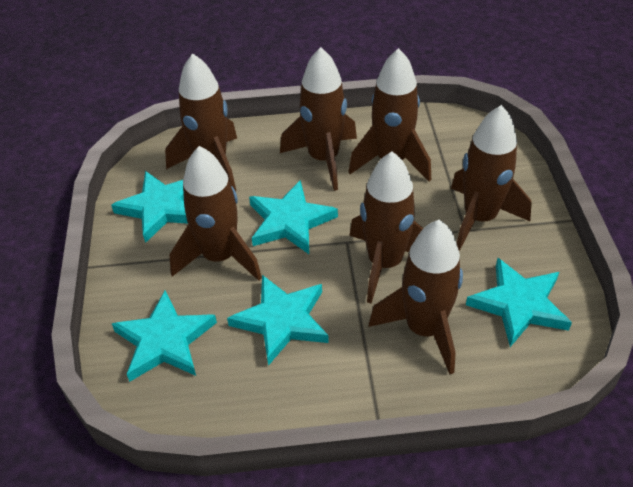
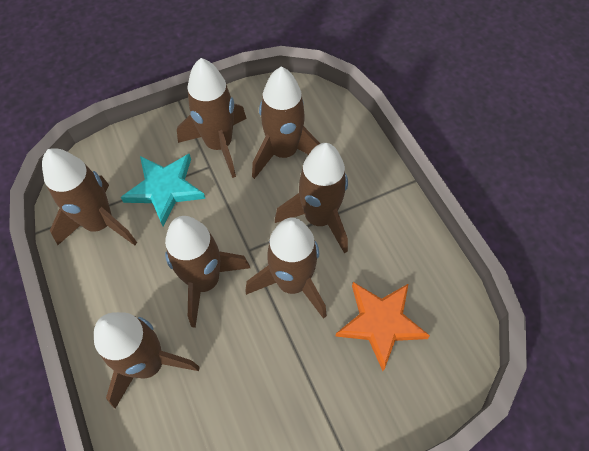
orange star: 0 -> 1
turquoise star: 5 -> 1

